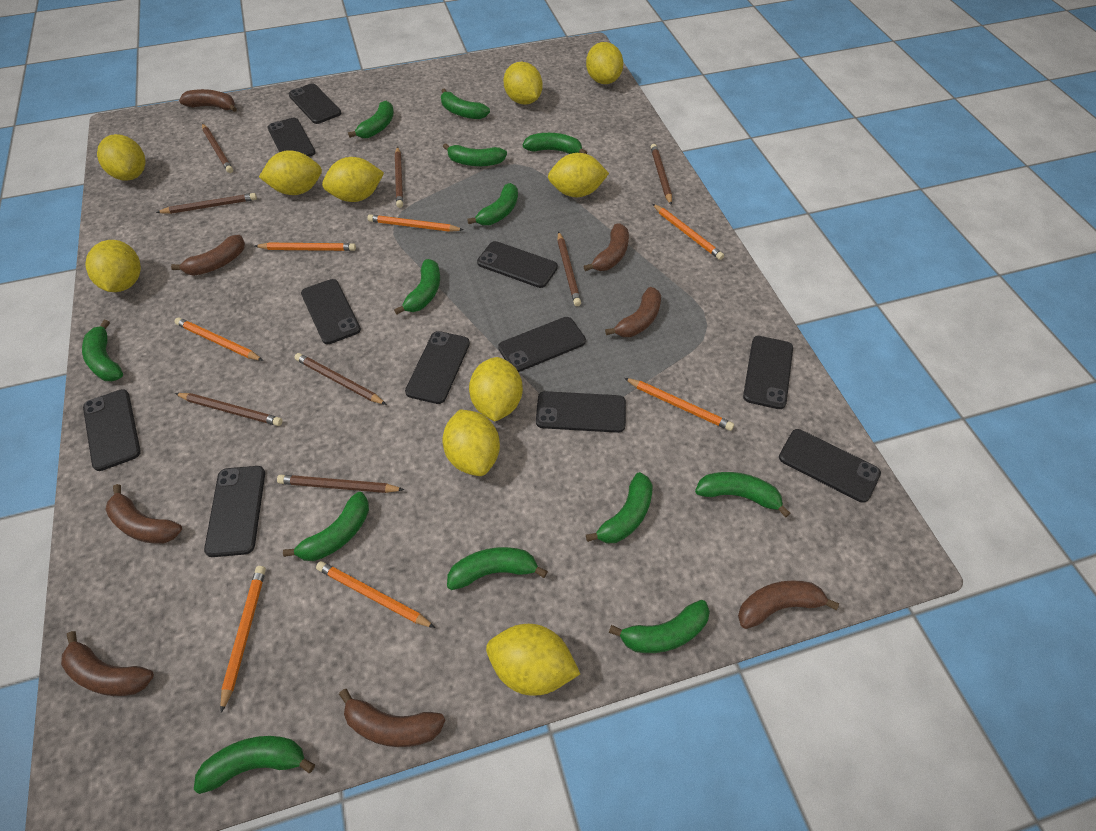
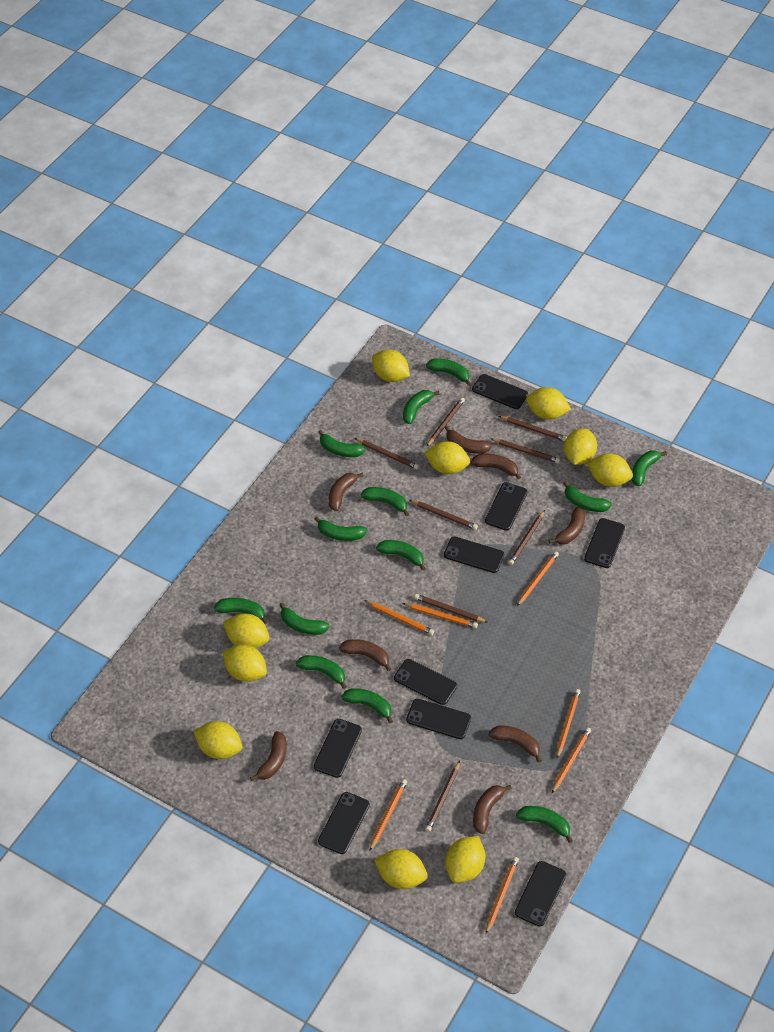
black phone: 11 -> 9

